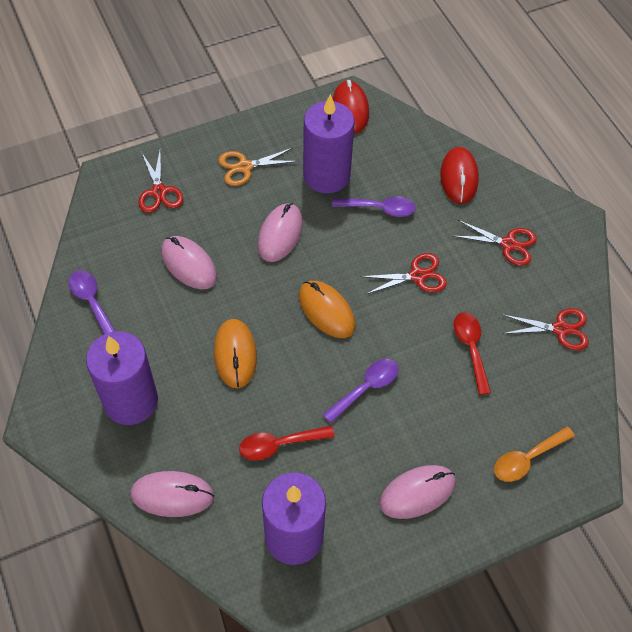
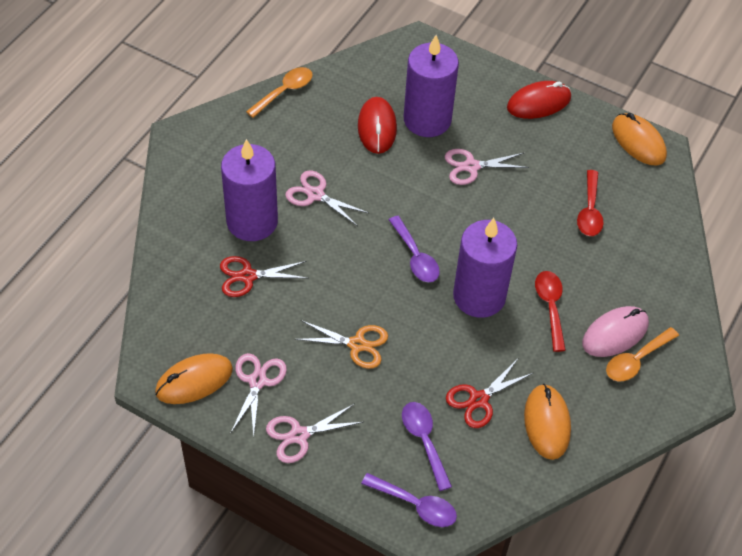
orange mouse: 2 -> 3
orange spoon: 1 -> 2
pink mouse: 4 -> 1
pink scissors: 0 -> 4
red scissors: 4 -> 2

